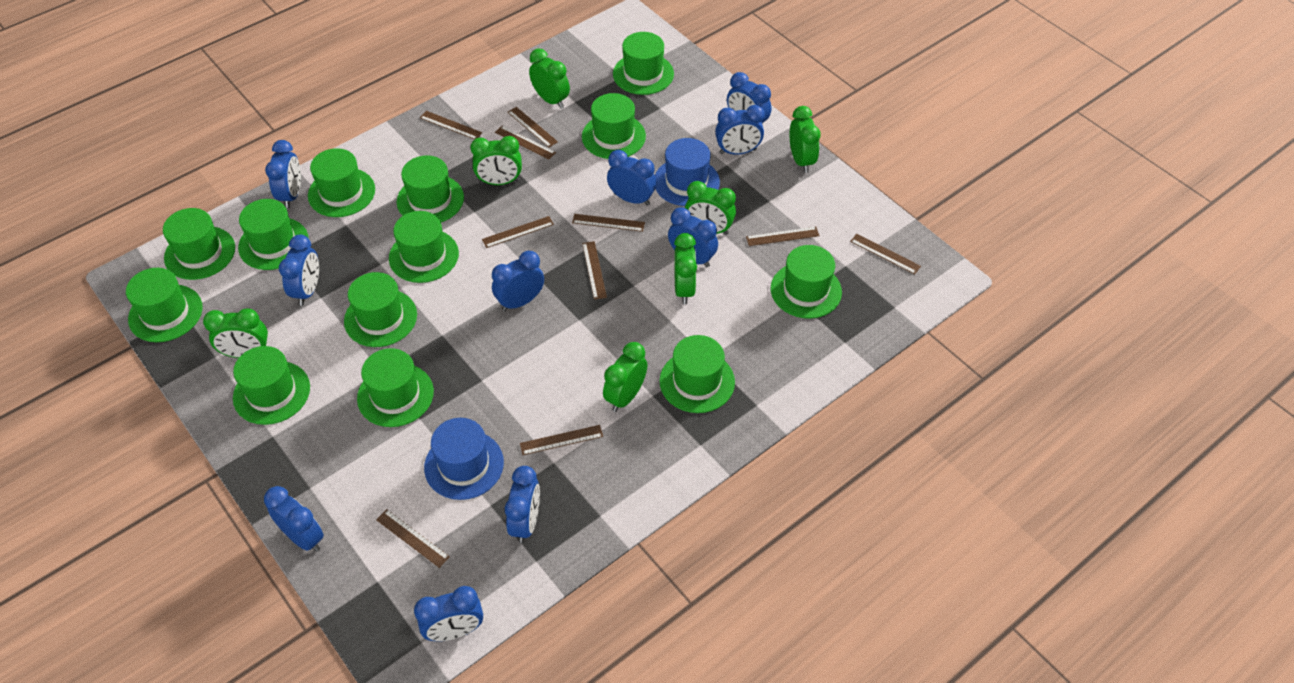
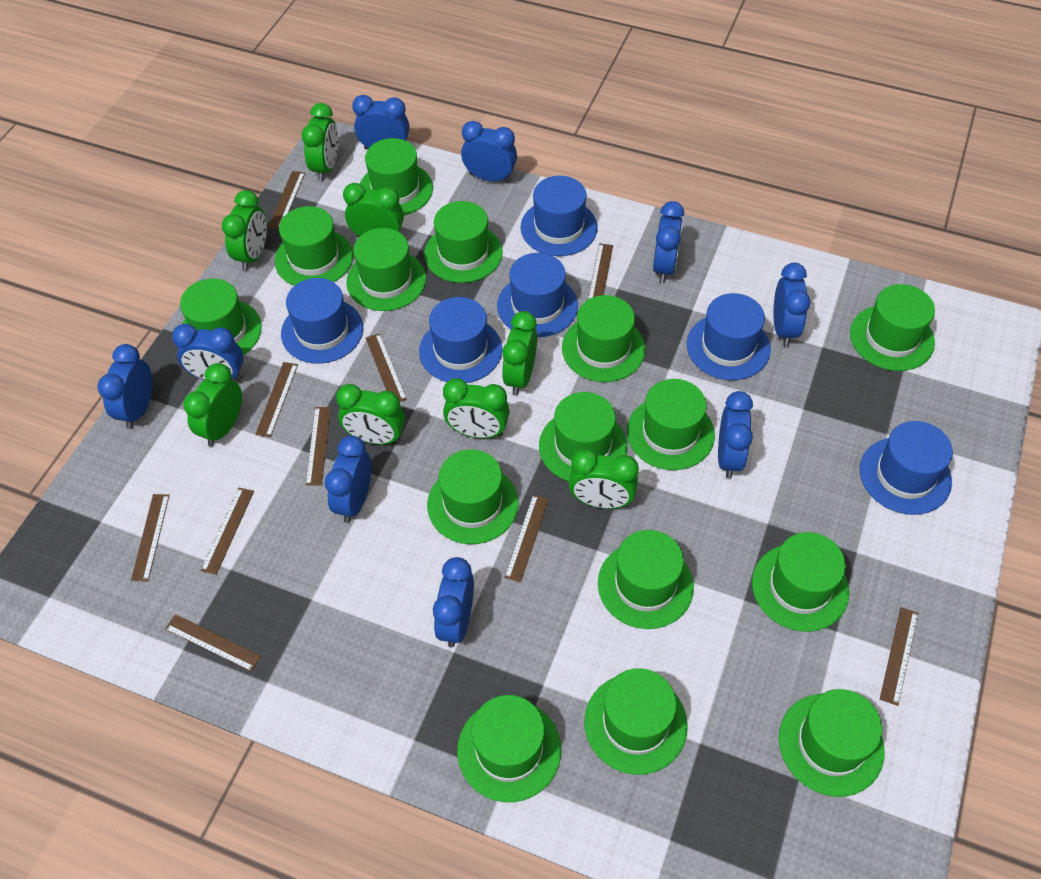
blue clock: 10 -> 9
blue hat: 2 -> 6
green clock: 7 -> 8
green hat: 13 -> 15

